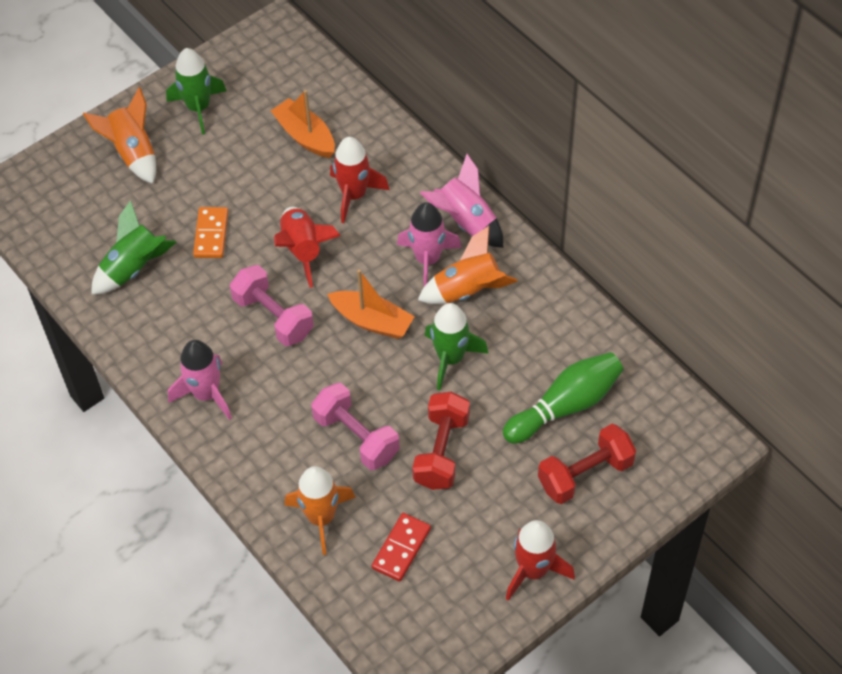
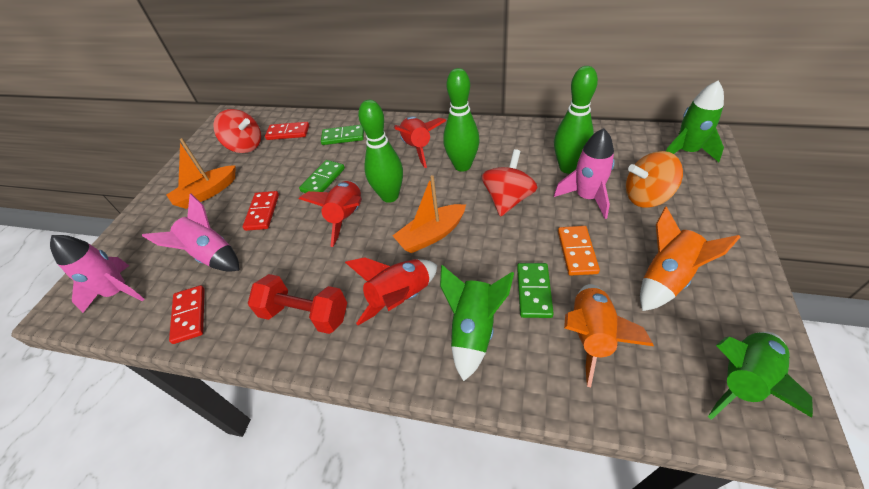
green bowling pin: 1 -> 3
green domino: 0 -> 3
orange rocket: 3 -> 2
orange spinning top: 0 -> 1
pink dumbbell: 2 -> 0
red domino: 1 -> 3
red dumbbell: 2 -> 1
red spinning top: 0 -> 2

